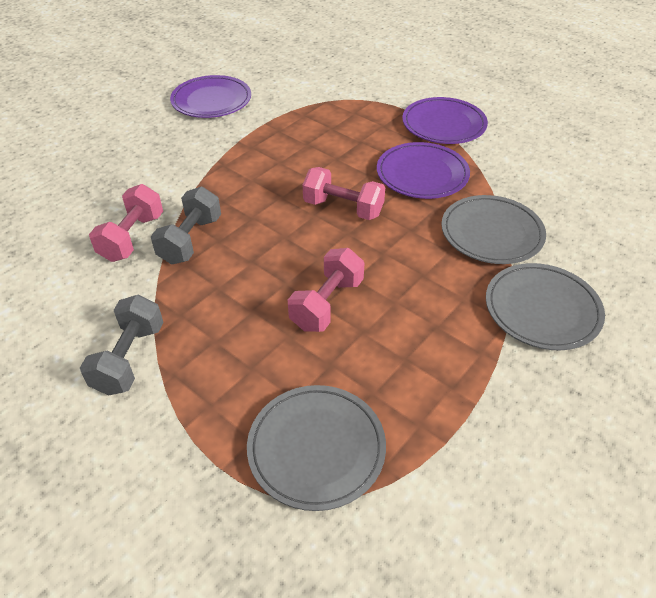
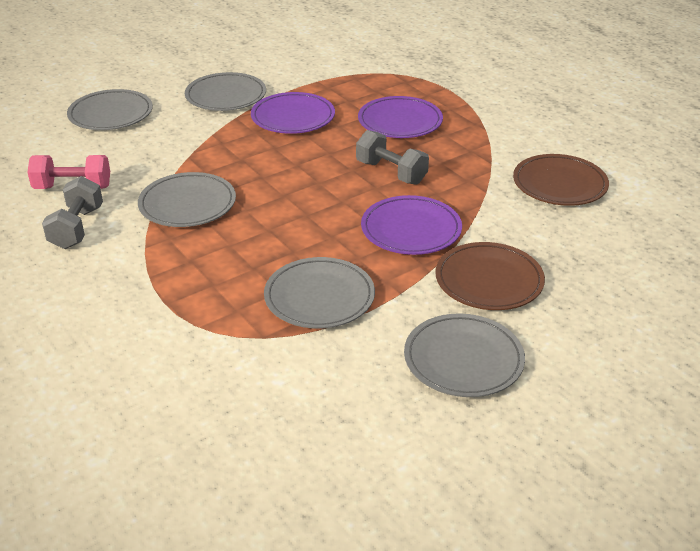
brown plate: 0 -> 2
grey plate: 3 -> 5
pink dumbbell: 3 -> 1

